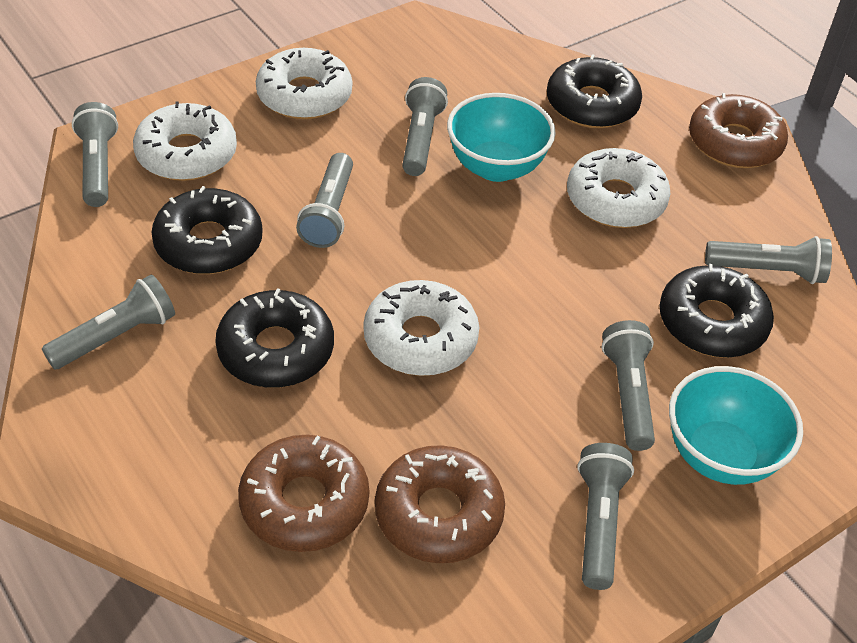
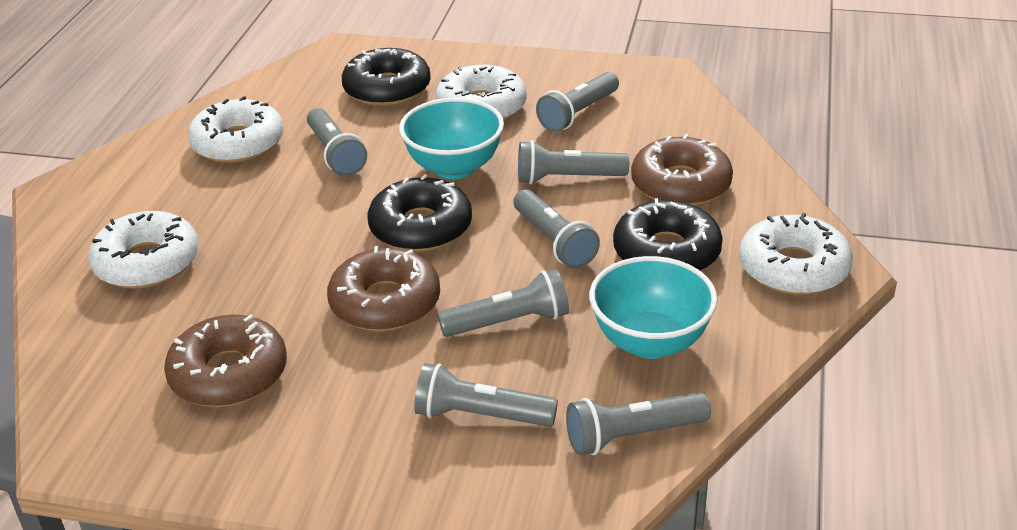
black donut: 4 -> 3

